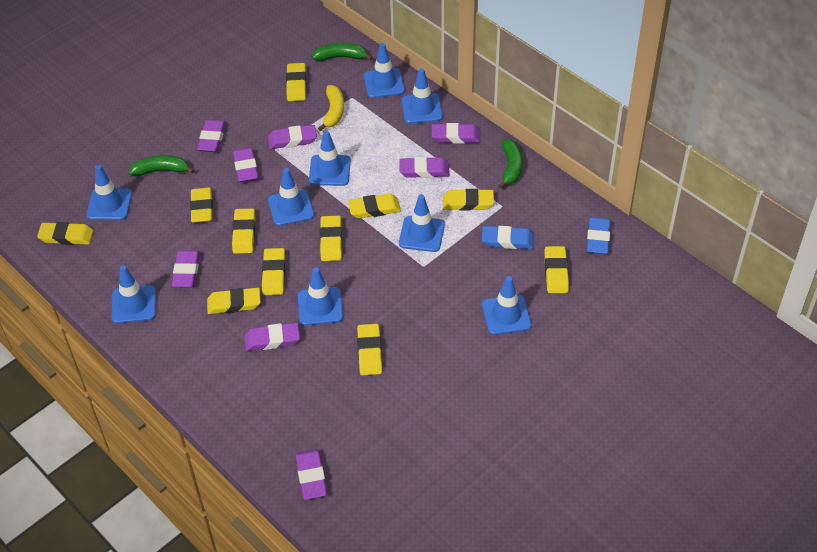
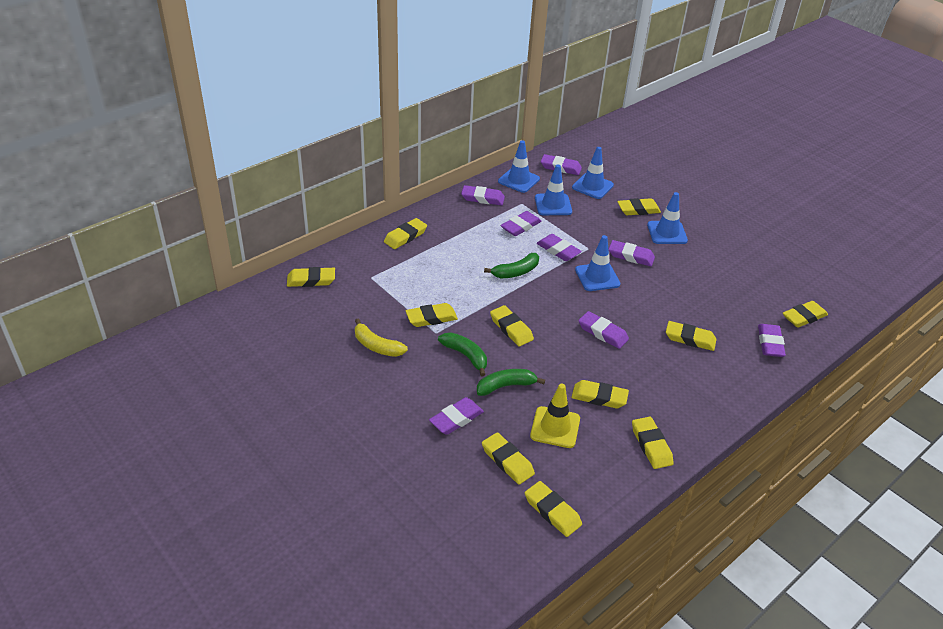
blue eraser: 2 -> 0
blue traffic cone: 9 -> 5
yellow traffic cone: 0 -> 1

